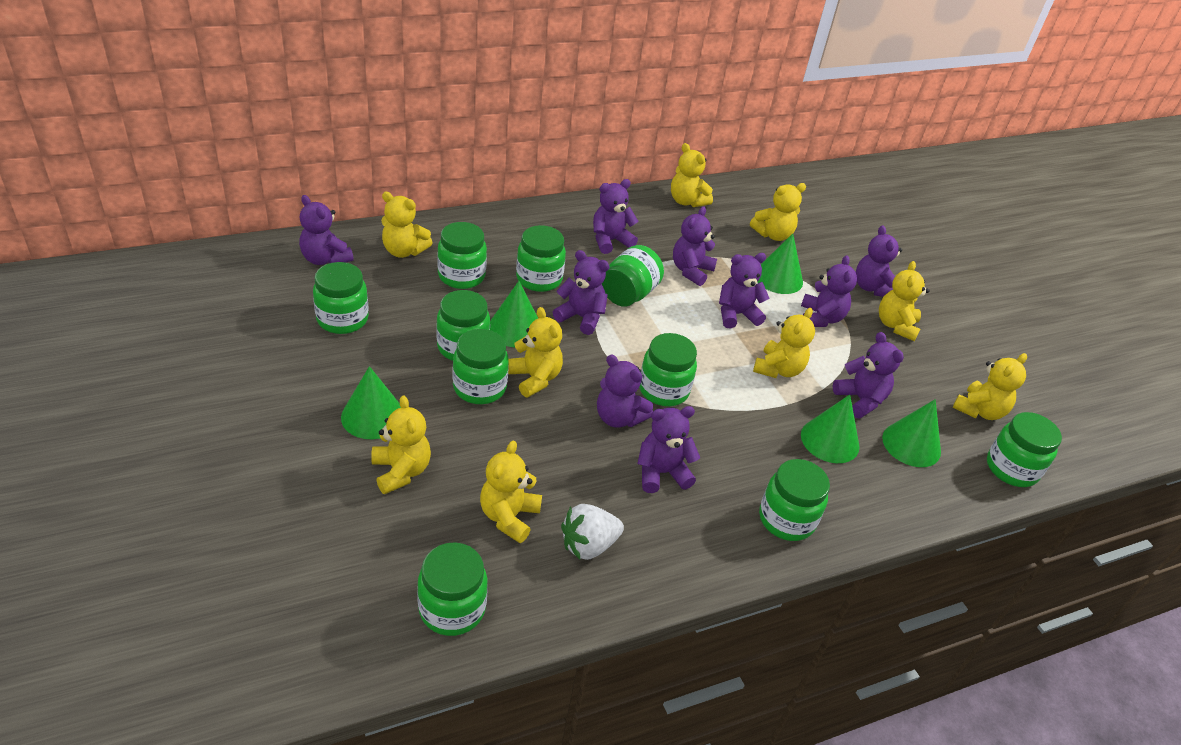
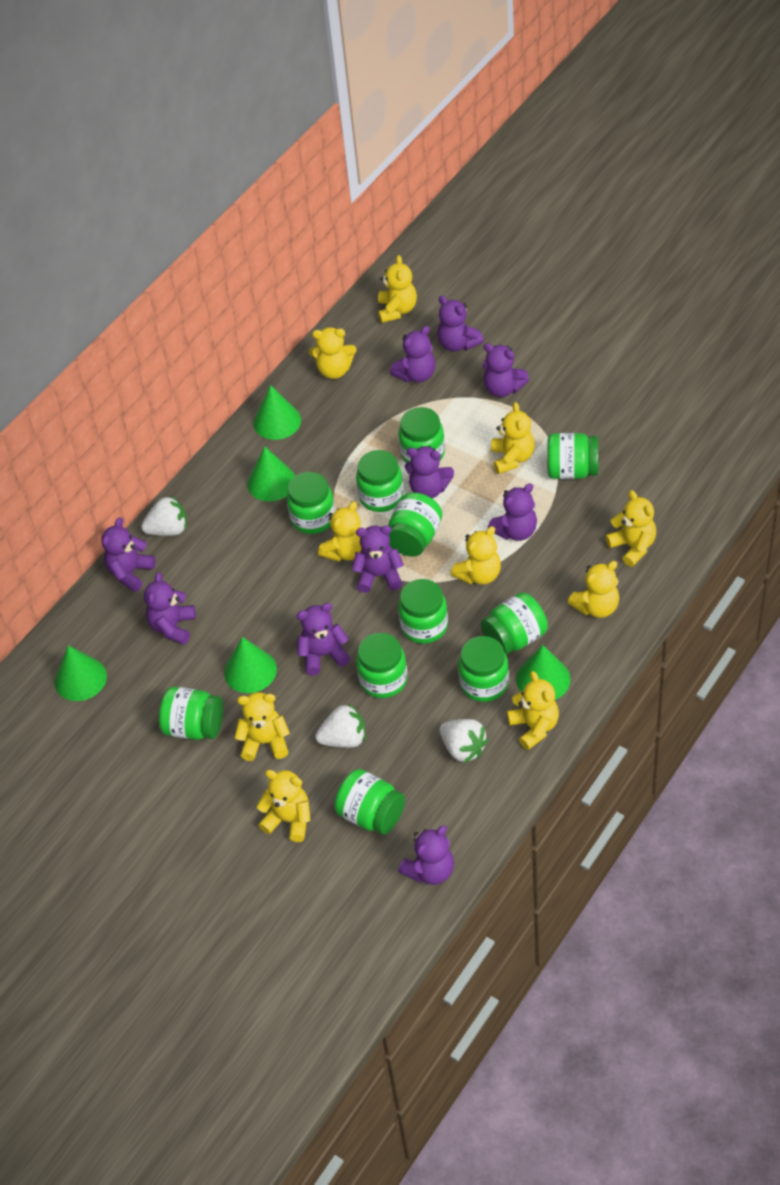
green jar: 10 -> 11
white strawberry: 1 -> 3
yellow teddy bear: 9 -> 10

